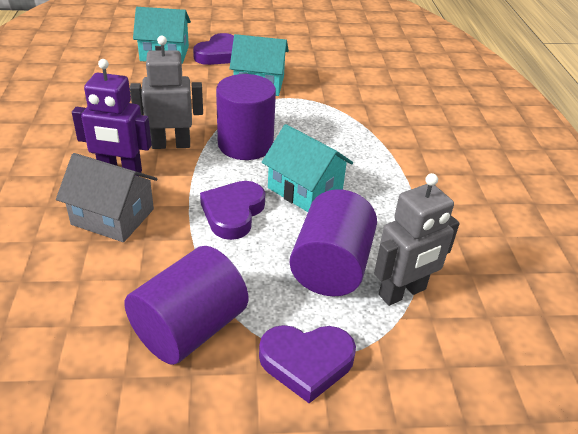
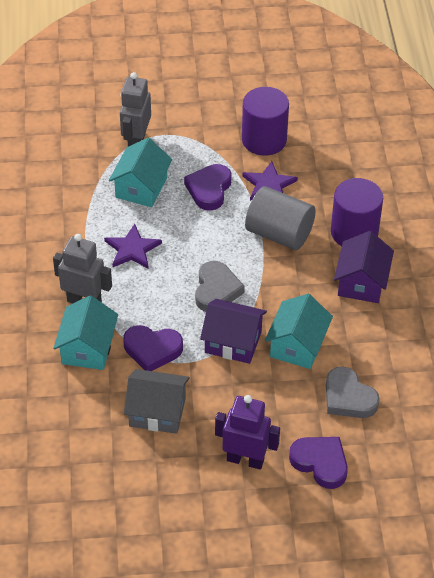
grey cylinder: 0 -> 1
grey heart: 0 -> 2
purple cylinder: 3 -> 2
purple house: 0 -> 2
purple star: 0 -> 2

